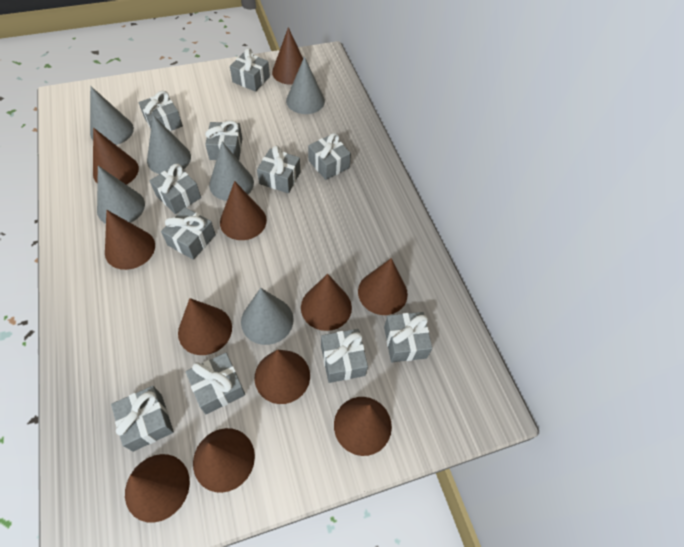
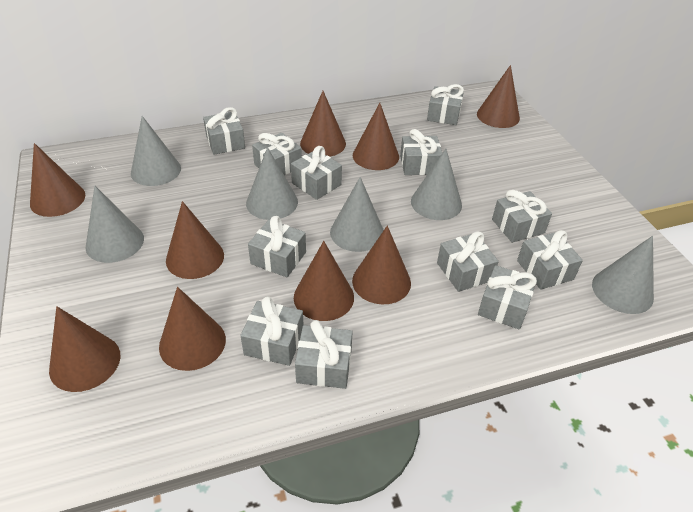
brown cone: 11 -> 9
grey gift: 11 -> 12

